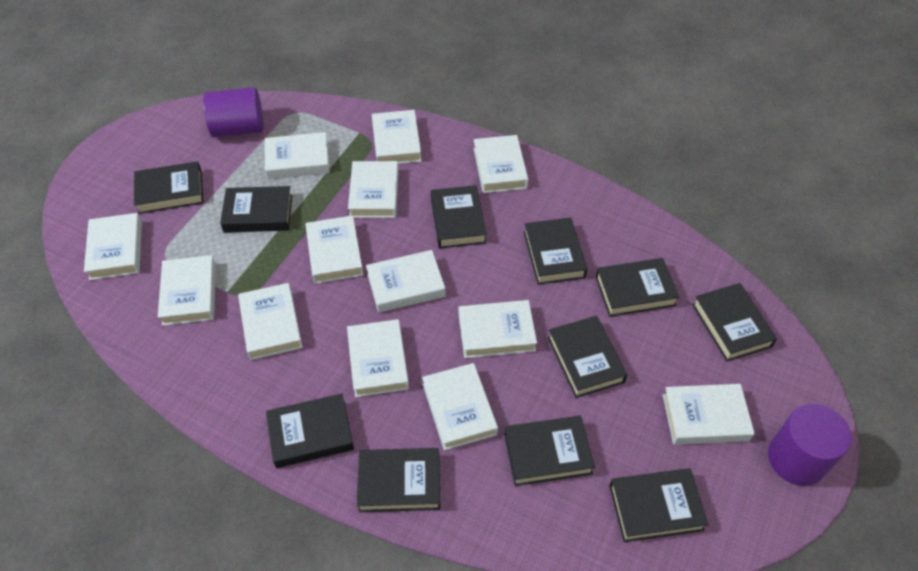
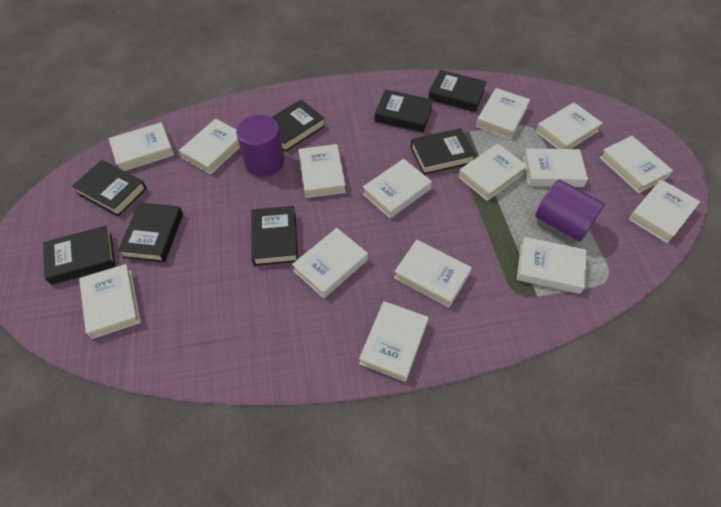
black book: 11 -> 8
white book: 13 -> 15

